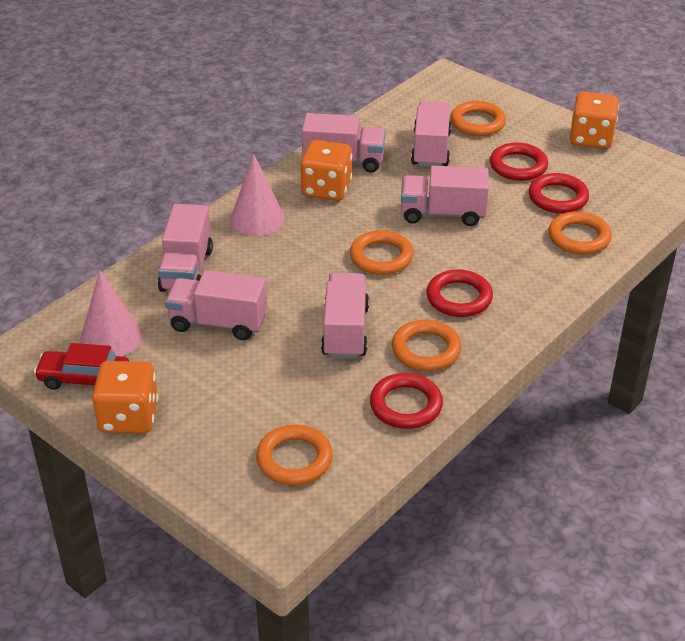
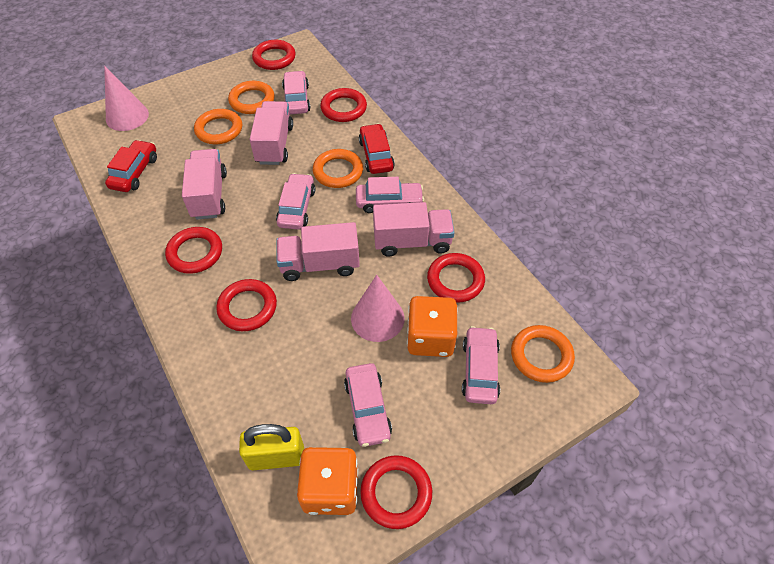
orange dice: 3 -> 2
orange ring: 5 -> 4
pink car: 0 -> 5
pink truck: 6 -> 4
red car: 1 -> 2
red ring: 4 -> 6
yellow padlock: 0 -> 1

